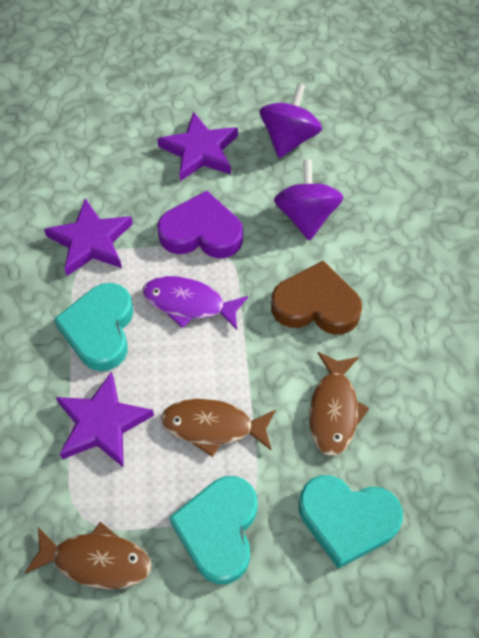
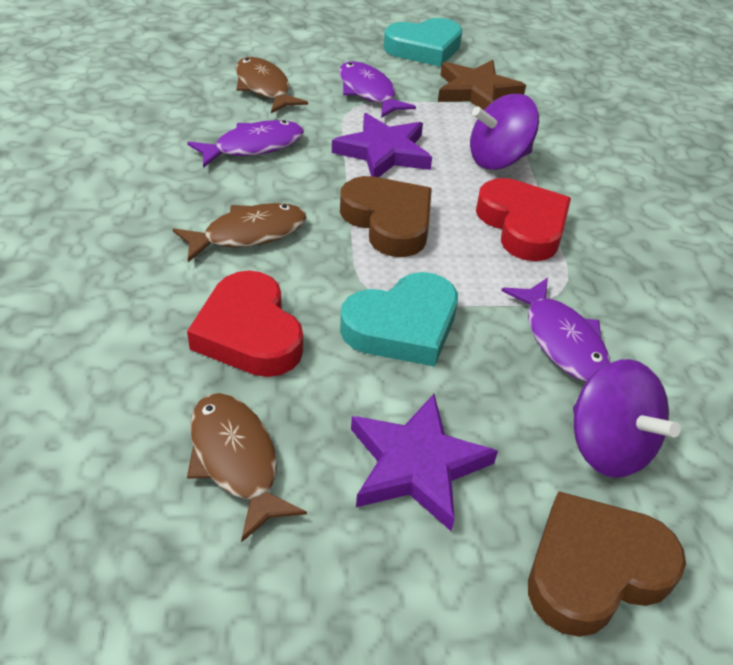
brown heart: 1 -> 2
brown star: 0 -> 1
purple fish: 1 -> 3
purple heart: 1 -> 0
purple star: 3 -> 2
red heart: 0 -> 2
turquoise heart: 3 -> 2

